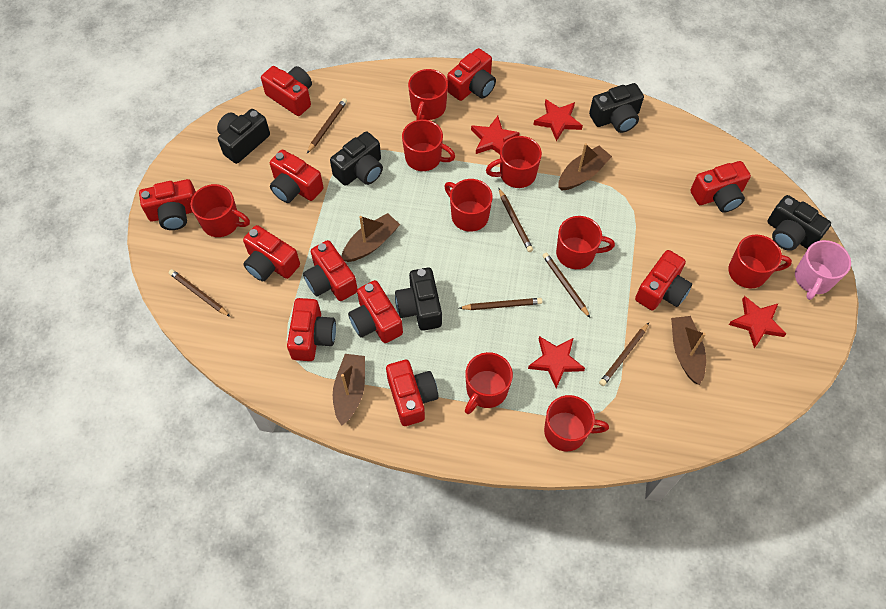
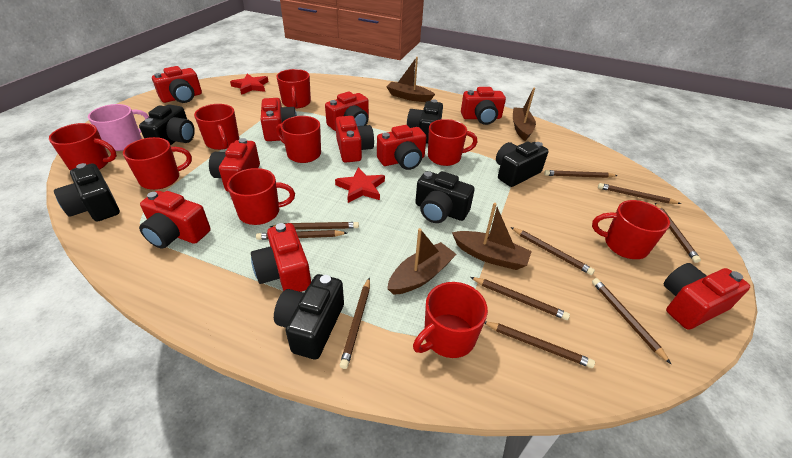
black camera: 5 -> 6
brown pencil: 6 -> 10
red camera: 11 -> 10
red star: 4 -> 2

